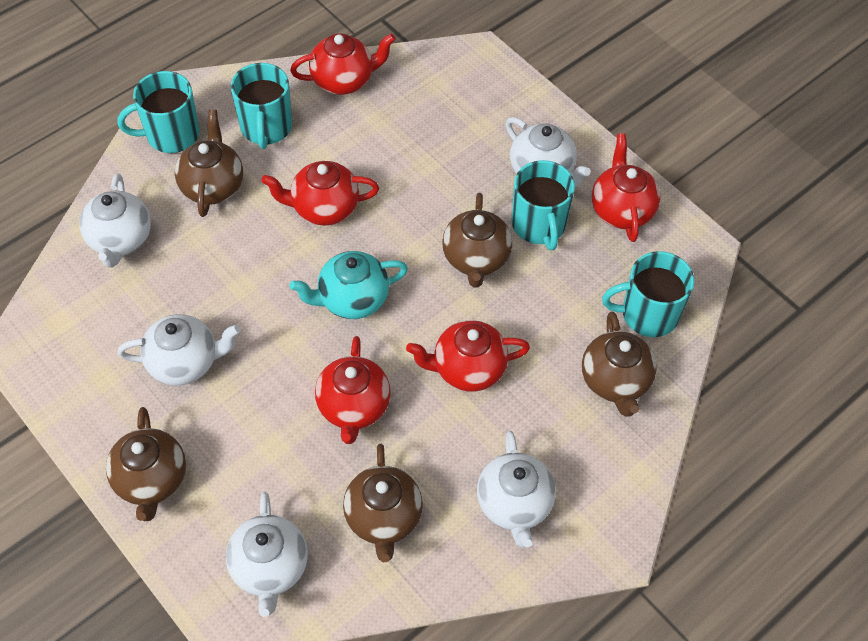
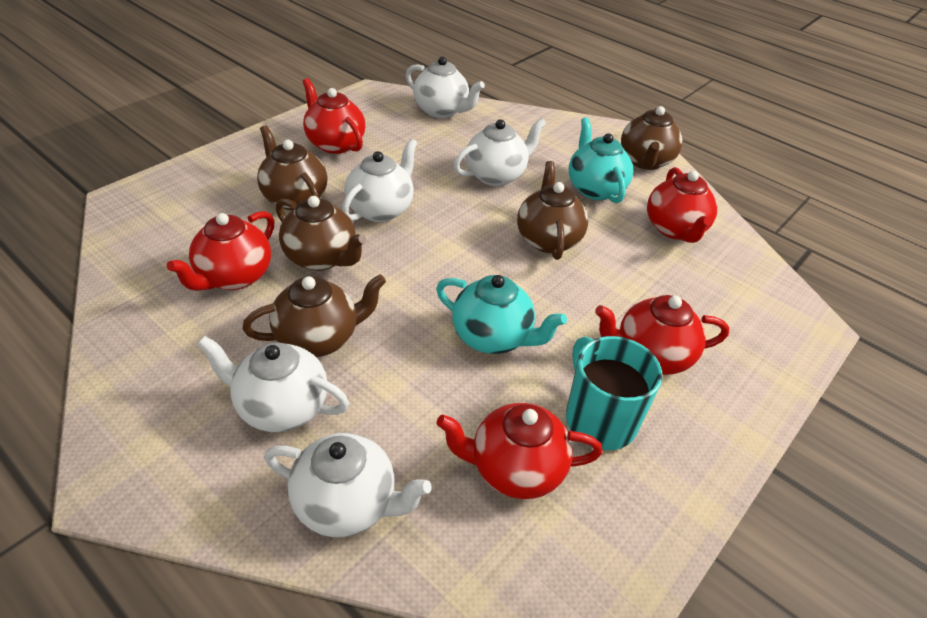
turquoise mug: 4 -> 1
turquoise teapot: 1 -> 2

